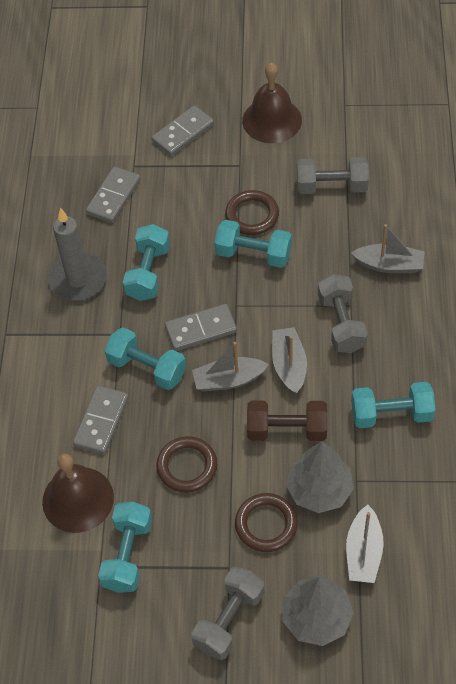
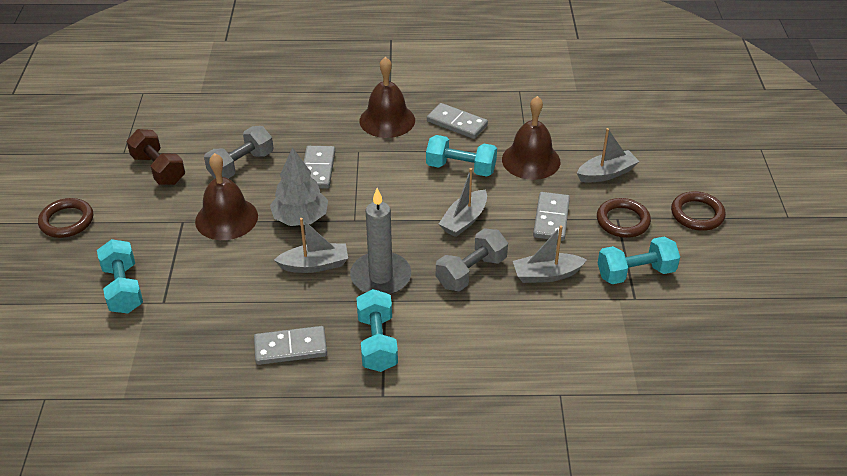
brown bell: 2 -> 3
grey dumbbell: 3 -> 2
grey tree: 2 -> 1
turquoise dumbbell: 5 -> 4

